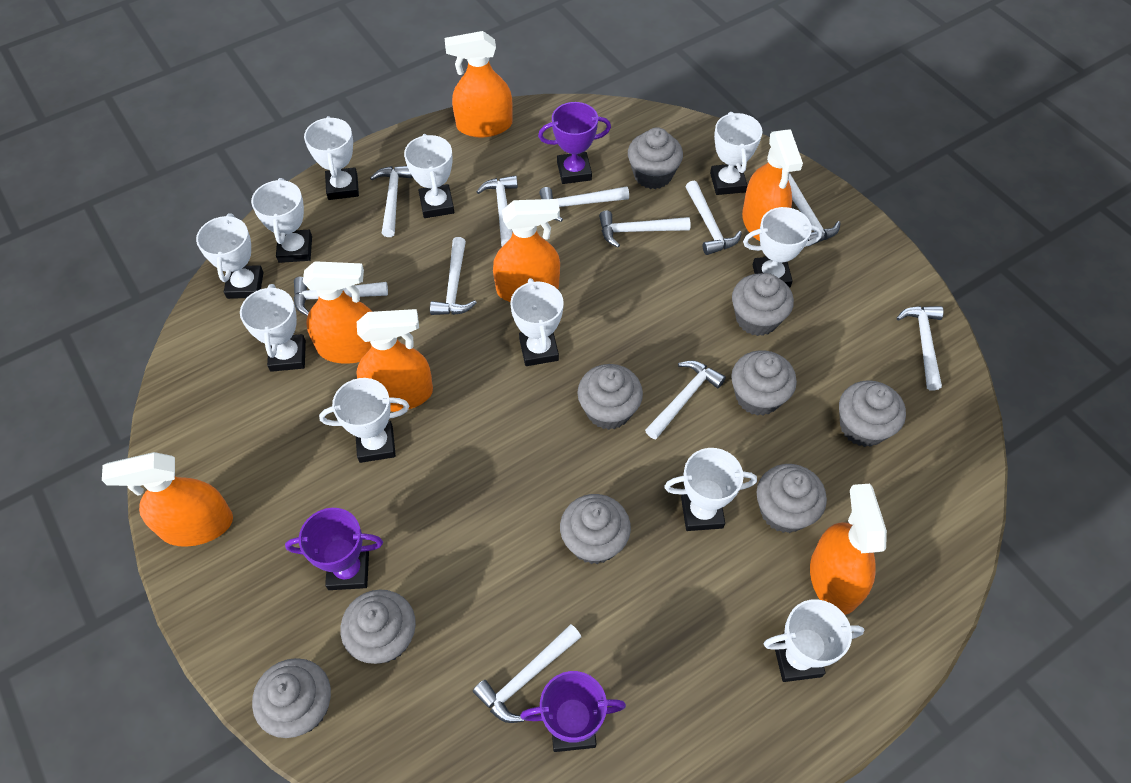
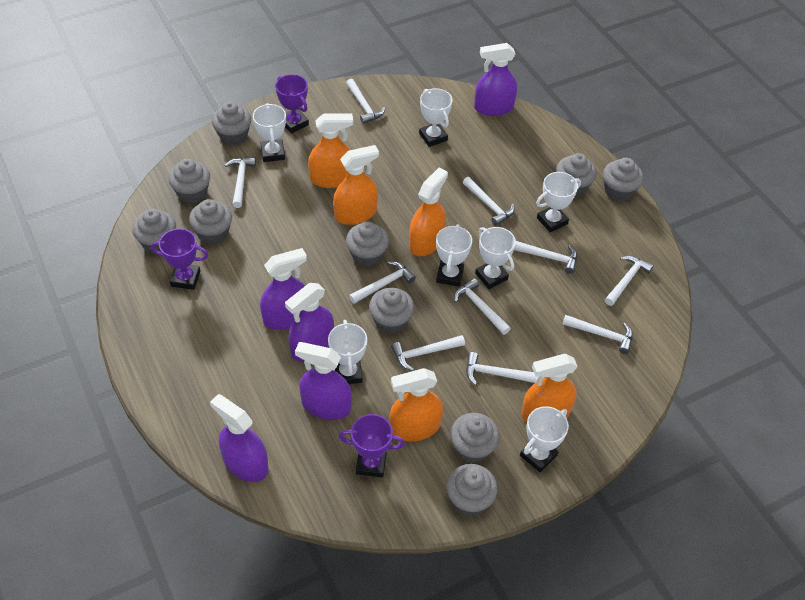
grey cupcake: 9 -> 10
orange spray bottle: 7 -> 5
purple spray bottle: 0 -> 5
white hammer: 11 -> 10
white trophy: 11 -> 7

